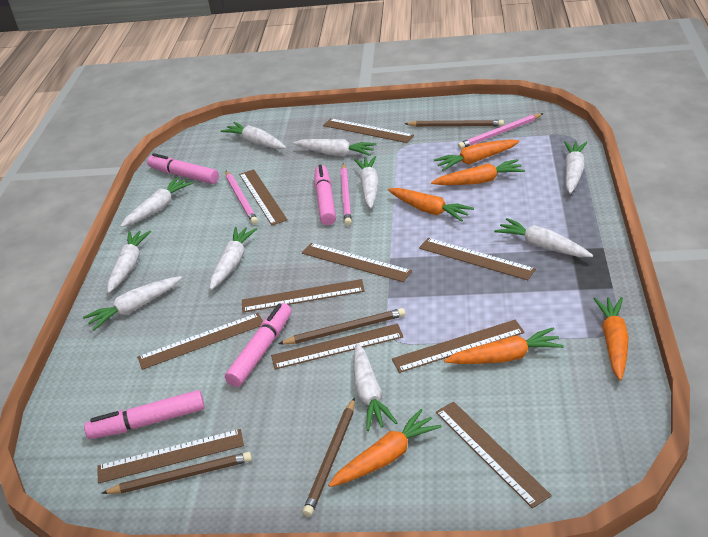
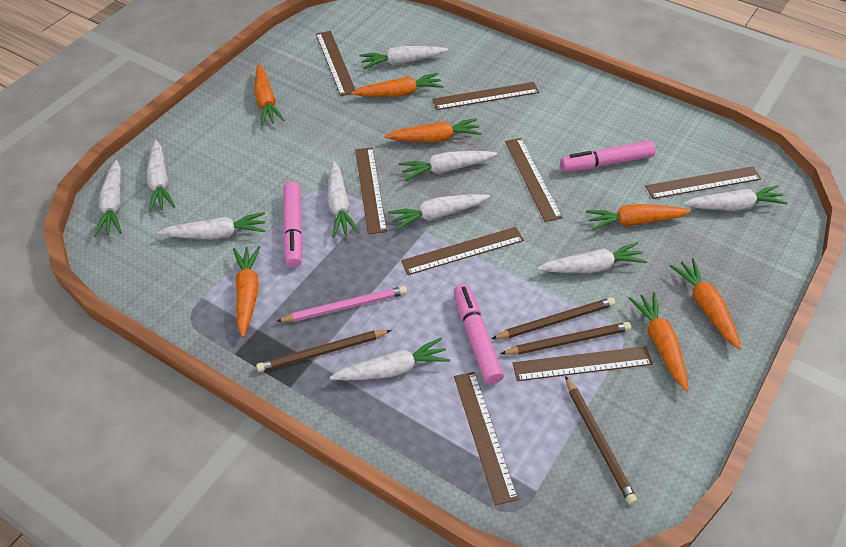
brown ruler: 10 -> 8
orange carrot: 6 -> 7
pink marker: 4 -> 3
pink pencil: 3 -> 1

